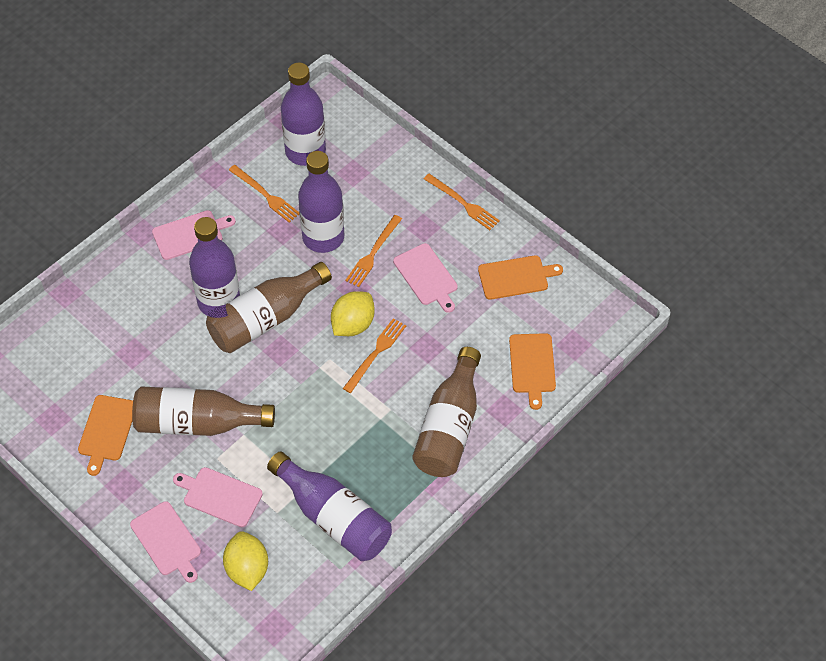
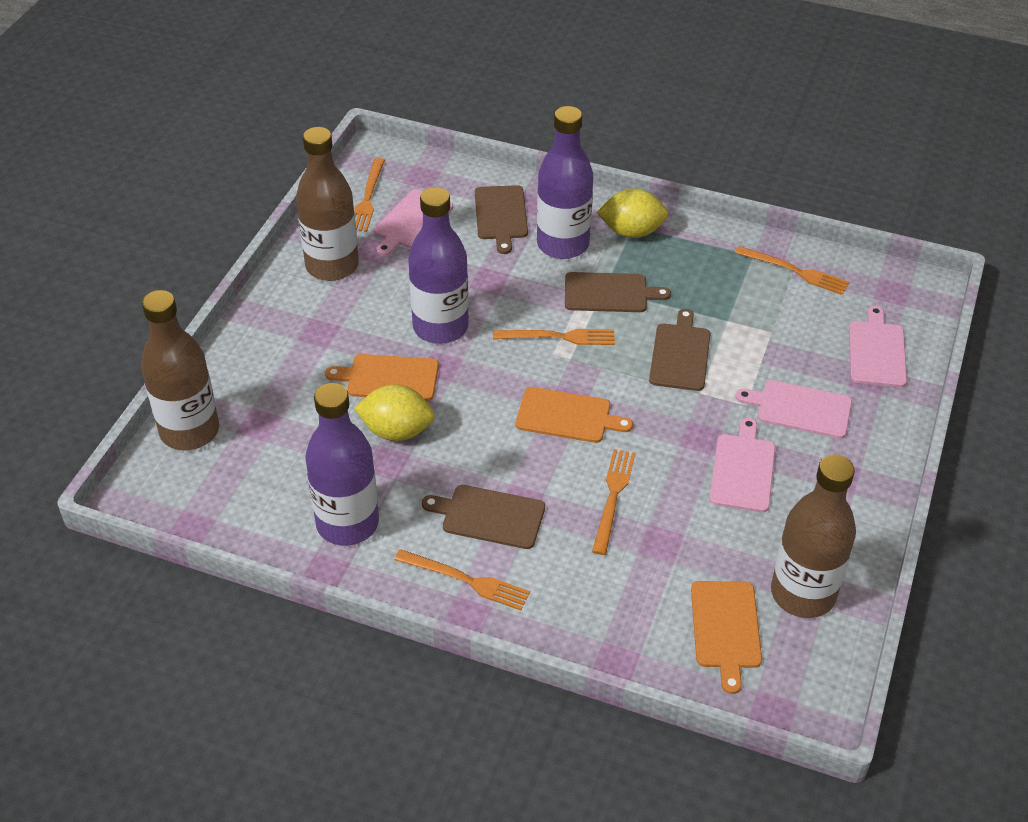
brown cutting board: 0 -> 4
orange fork: 4 -> 5
purple bottle: 4 -> 3

